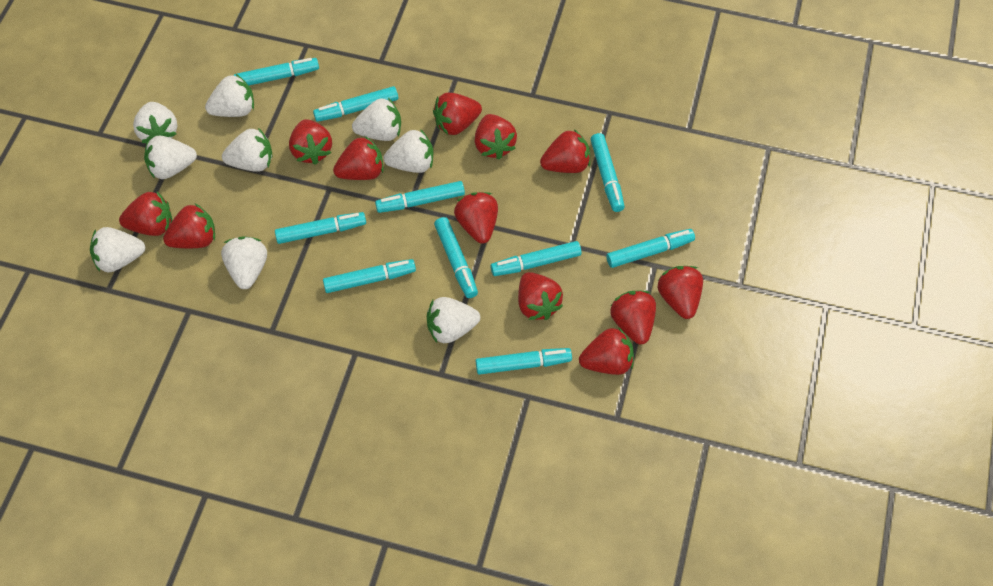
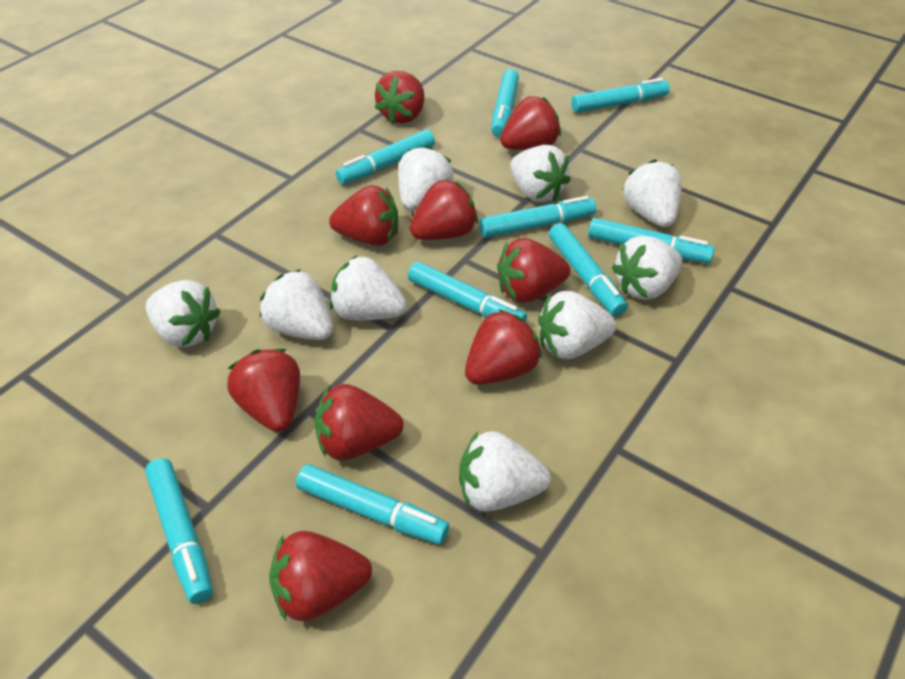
red strawberry: 12 -> 9
turquoise marker: 10 -> 9

